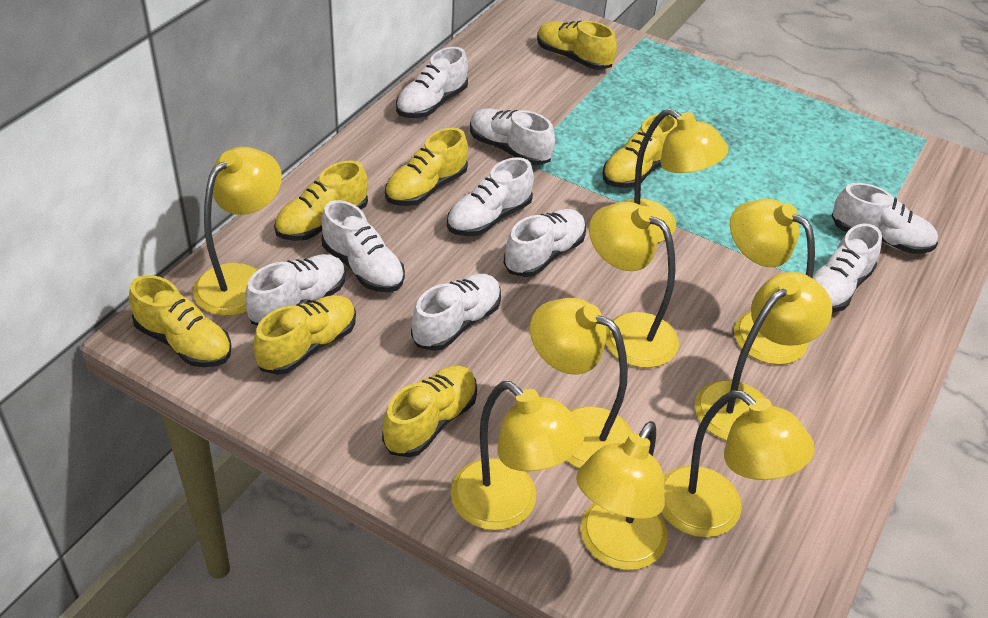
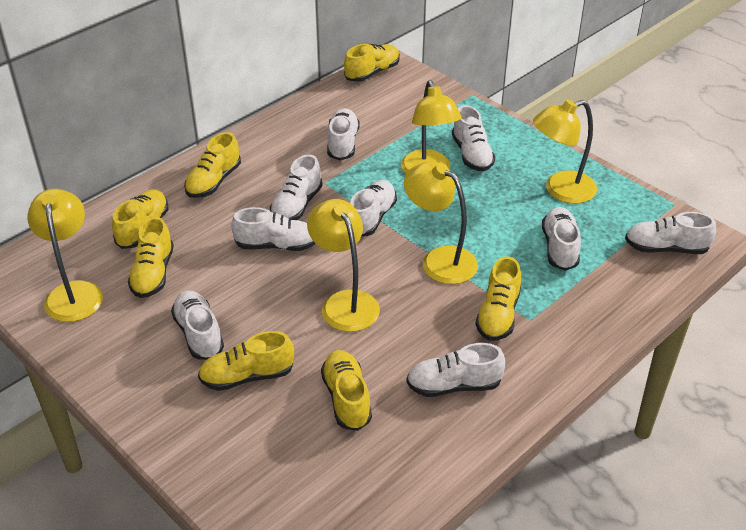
yellow lamp: 9 -> 5

